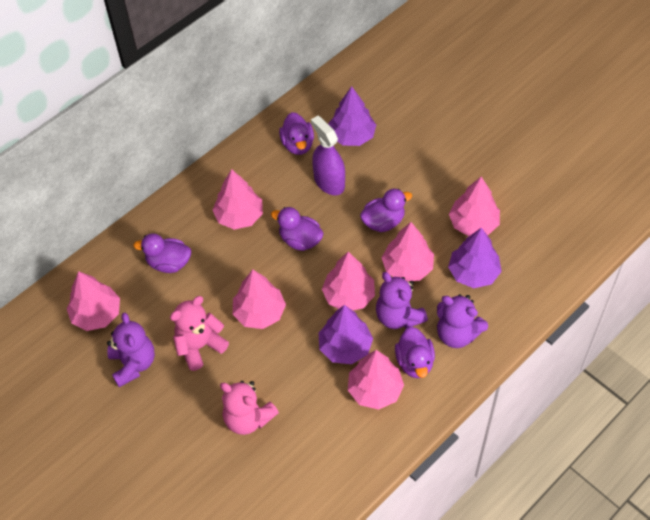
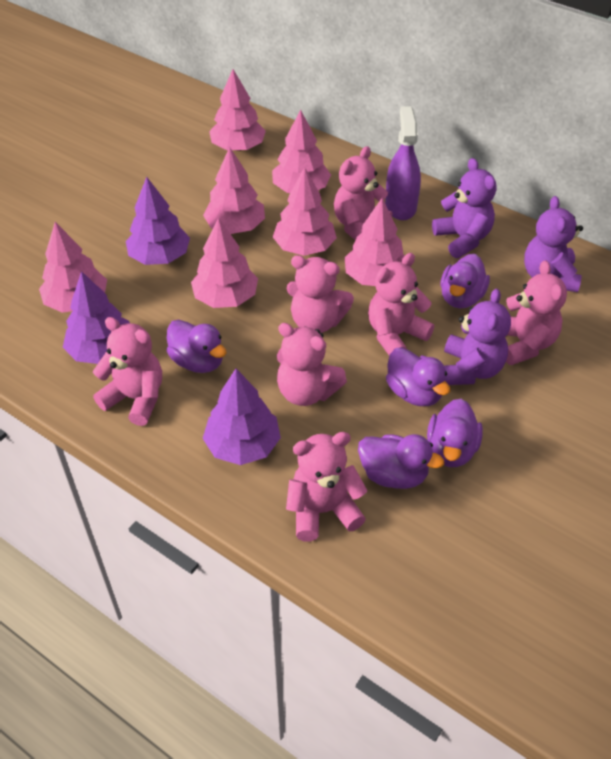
pink teddy bear: 2 -> 7

